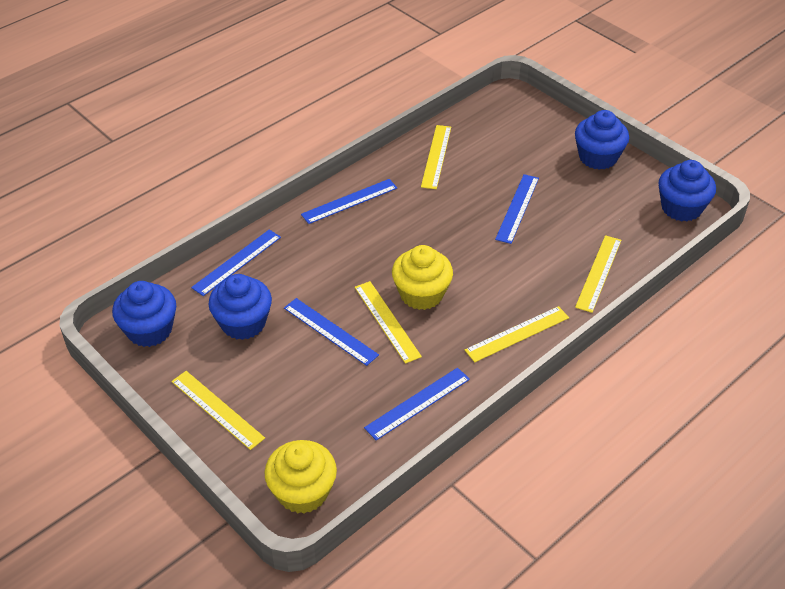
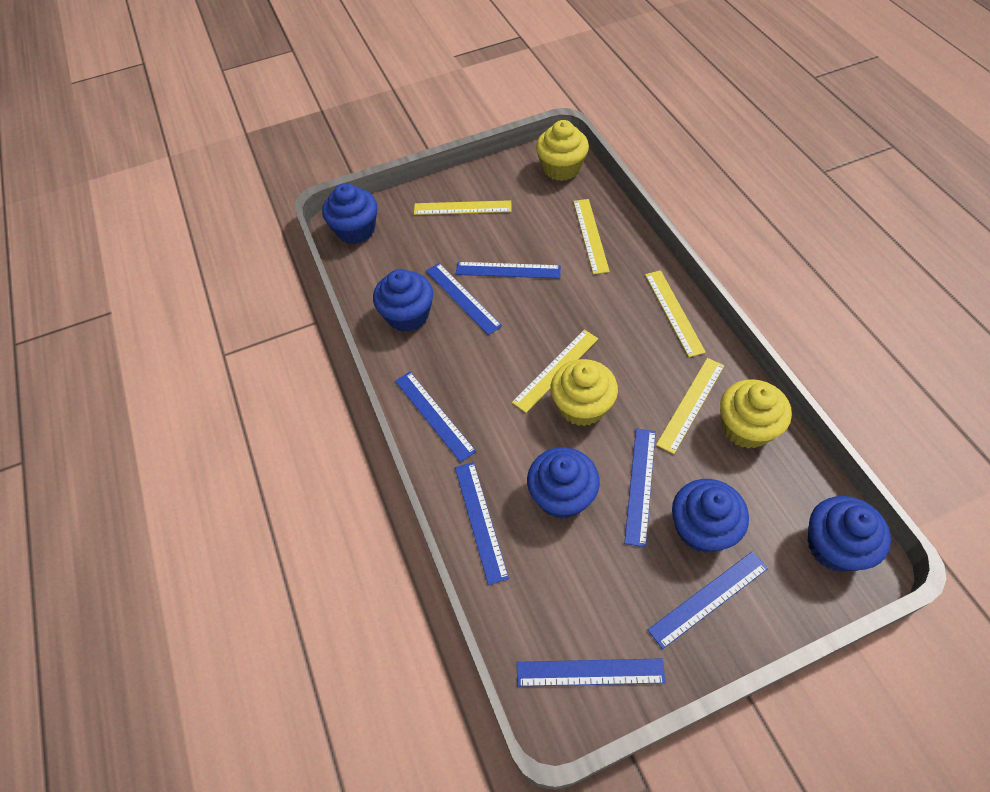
blue cupcake: 4 -> 5
blue ruler: 5 -> 7
yellow cupcake: 2 -> 3

